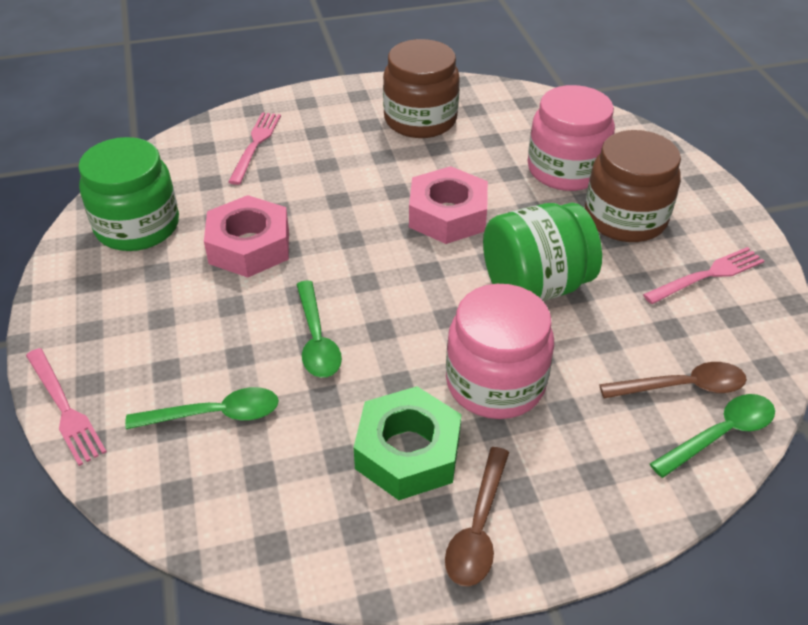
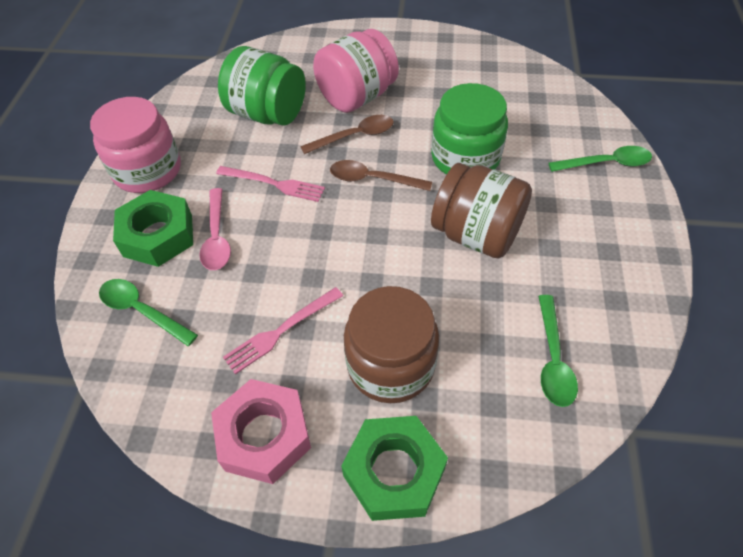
green nut: 1 -> 2
pink fork: 3 -> 2
pink nut: 2 -> 1
pink spoon: 0 -> 1

